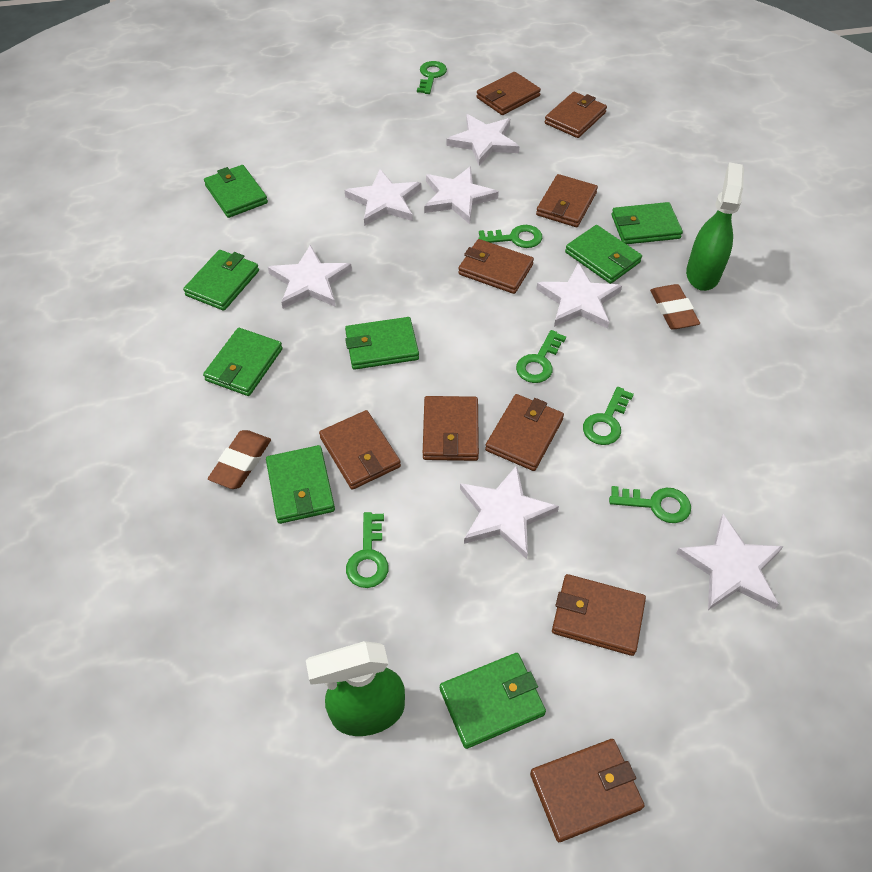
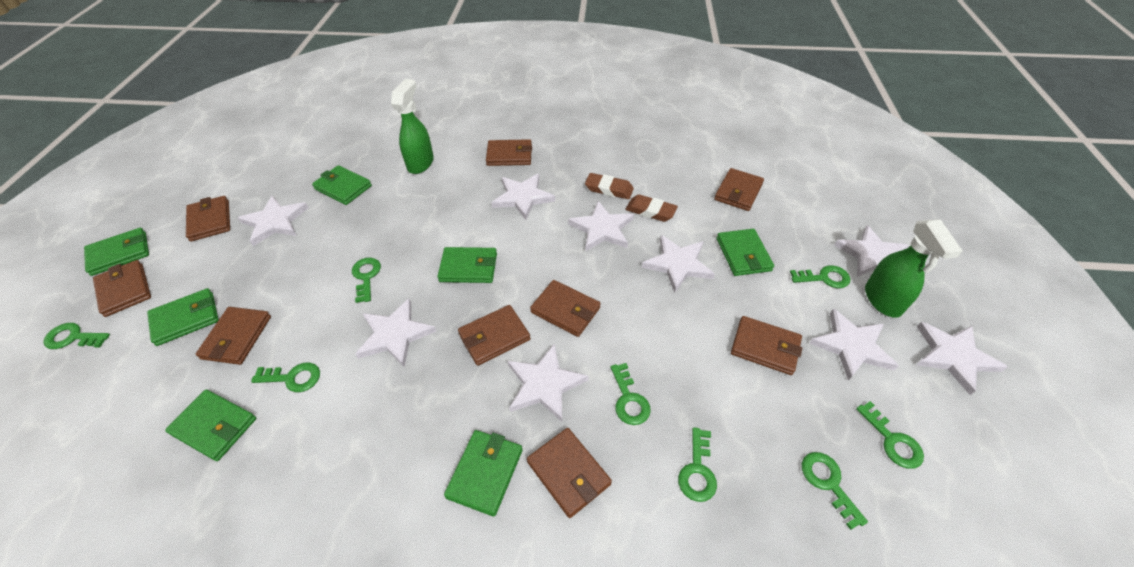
green key: 6 -> 8
green wallet: 8 -> 7
white star: 7 -> 9

